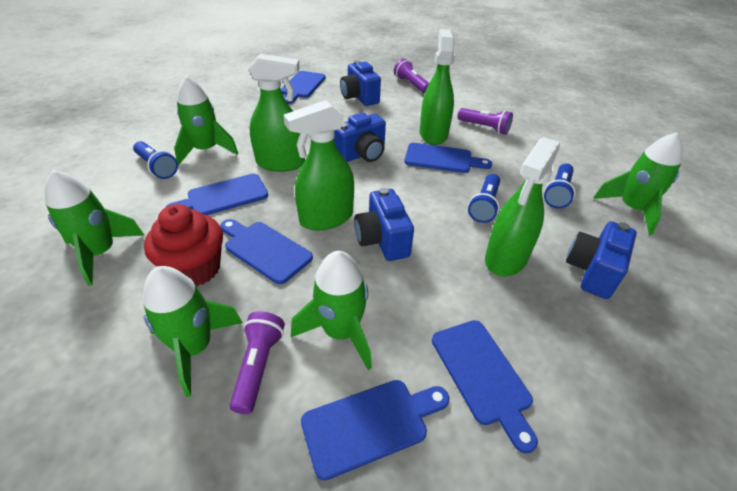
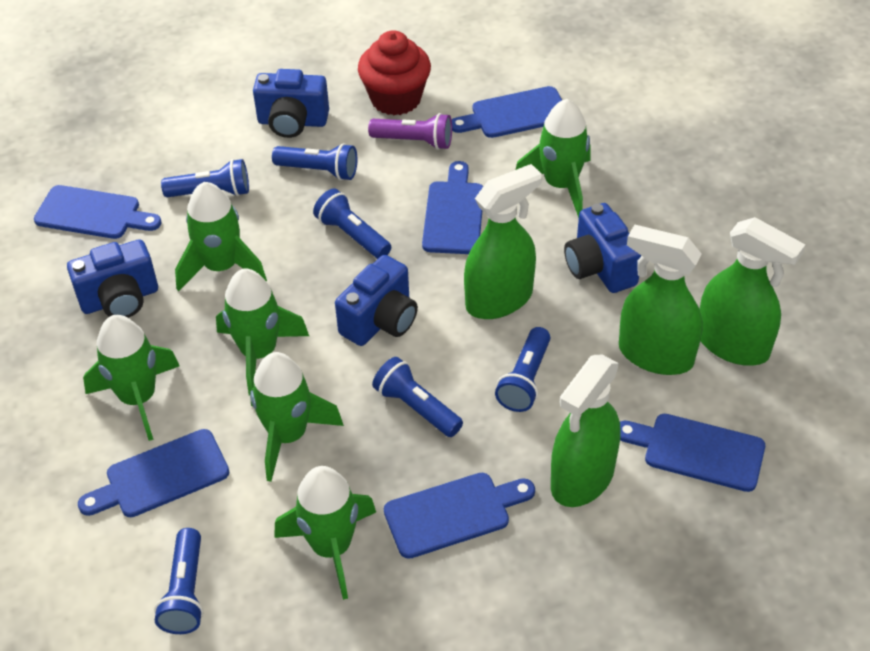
blue flashlight: 3 -> 6
green rocket: 5 -> 6
purple flashlight: 3 -> 1

